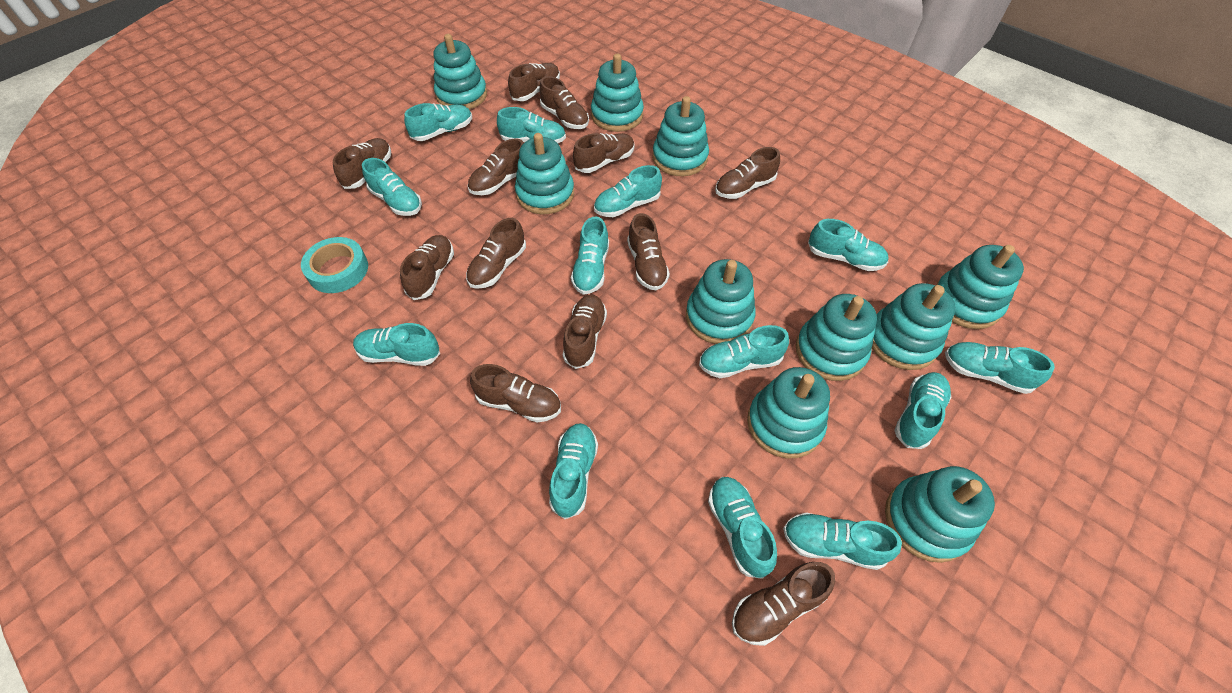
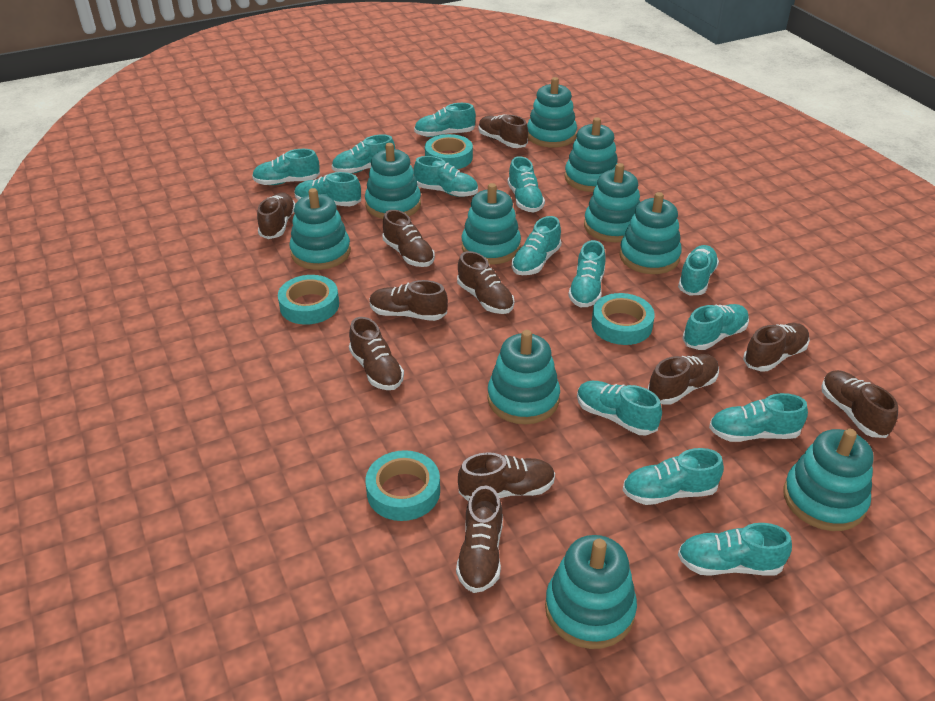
brown shoe: 12 -> 11
turquoise shoe: 13 -> 14
turquoise tape: 1 -> 4

